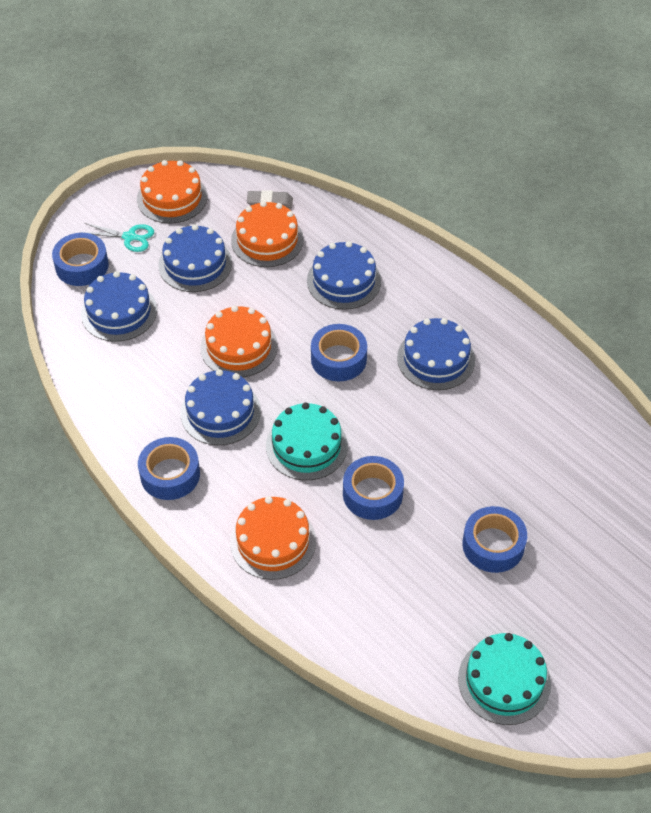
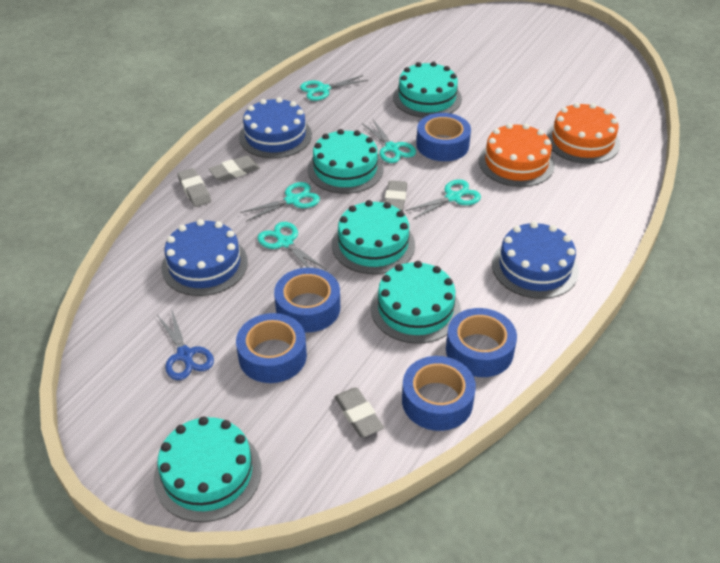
blue cake: 5 -> 3
blue scissors: 0 -> 1
grey eraser: 1 -> 4
orange cake: 4 -> 2
turquoise cake: 2 -> 5
turquoise scissors: 1 -> 5

